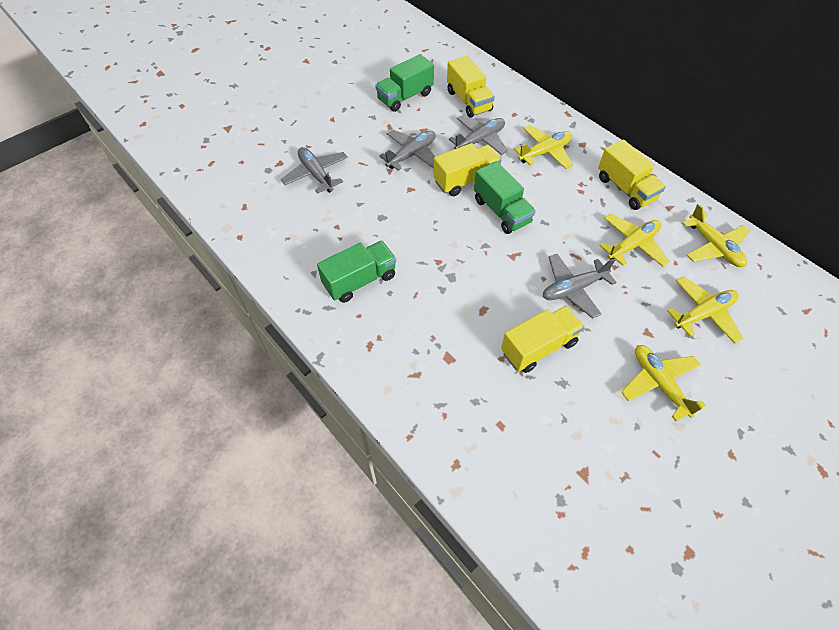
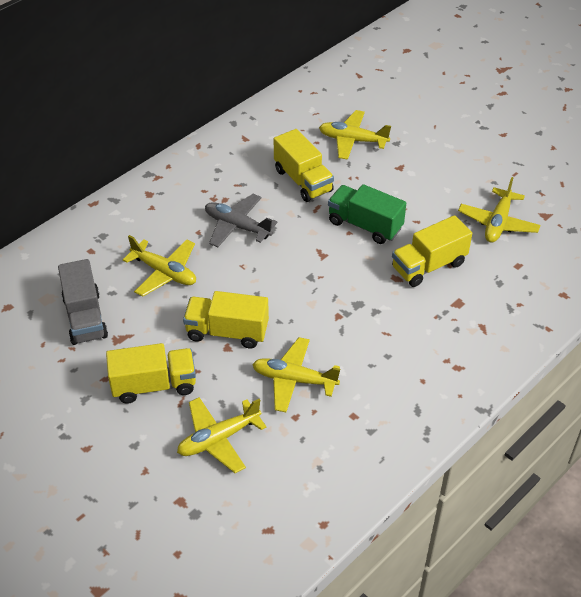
green truck: 3 -> 1
grey plane: 4 -> 1
grey truck: 0 -> 1

